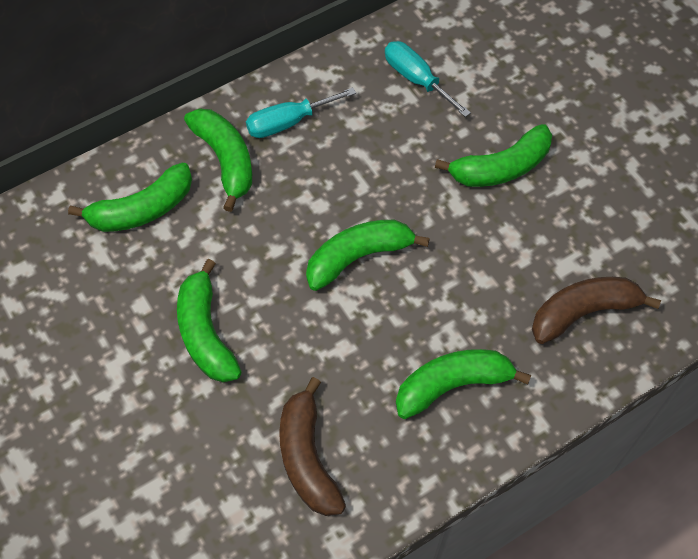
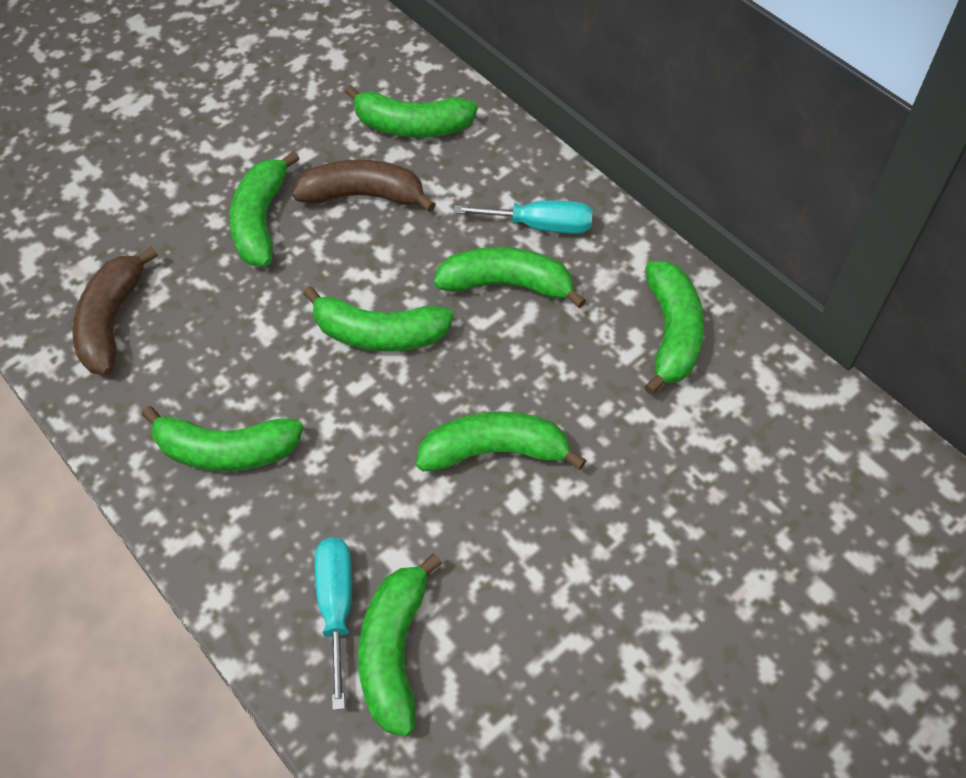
green banana: 6 -> 8

